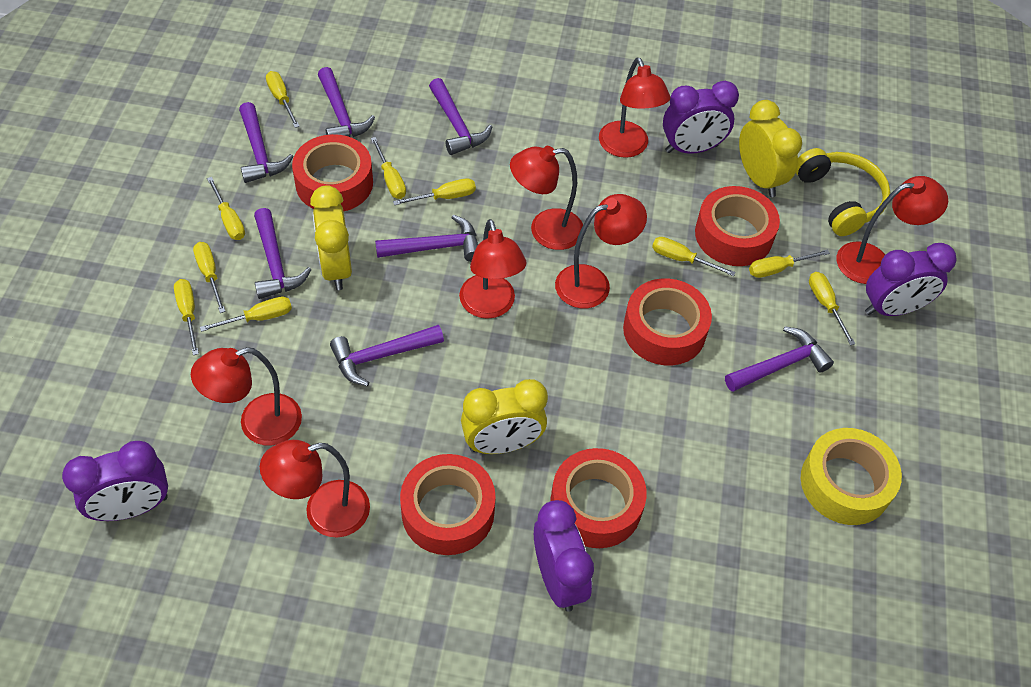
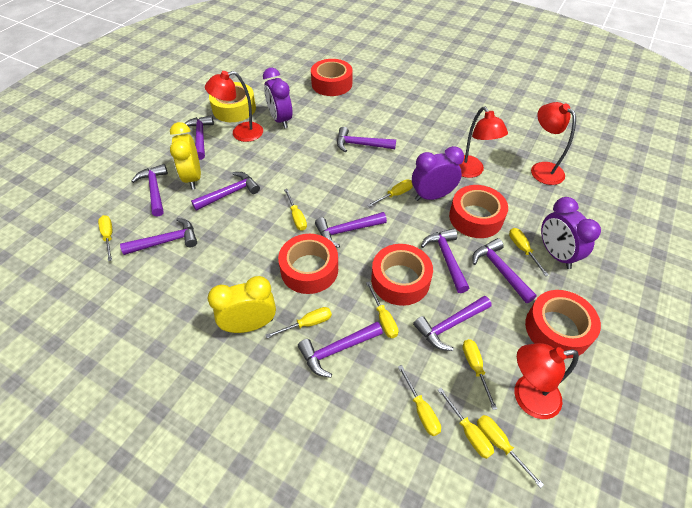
purple clock: 4 -> 3
purple hammer: 7 -> 10
red lamp: 7 -> 4
yellow clock: 3 -> 2
yellow headphones: 1 -> 0

